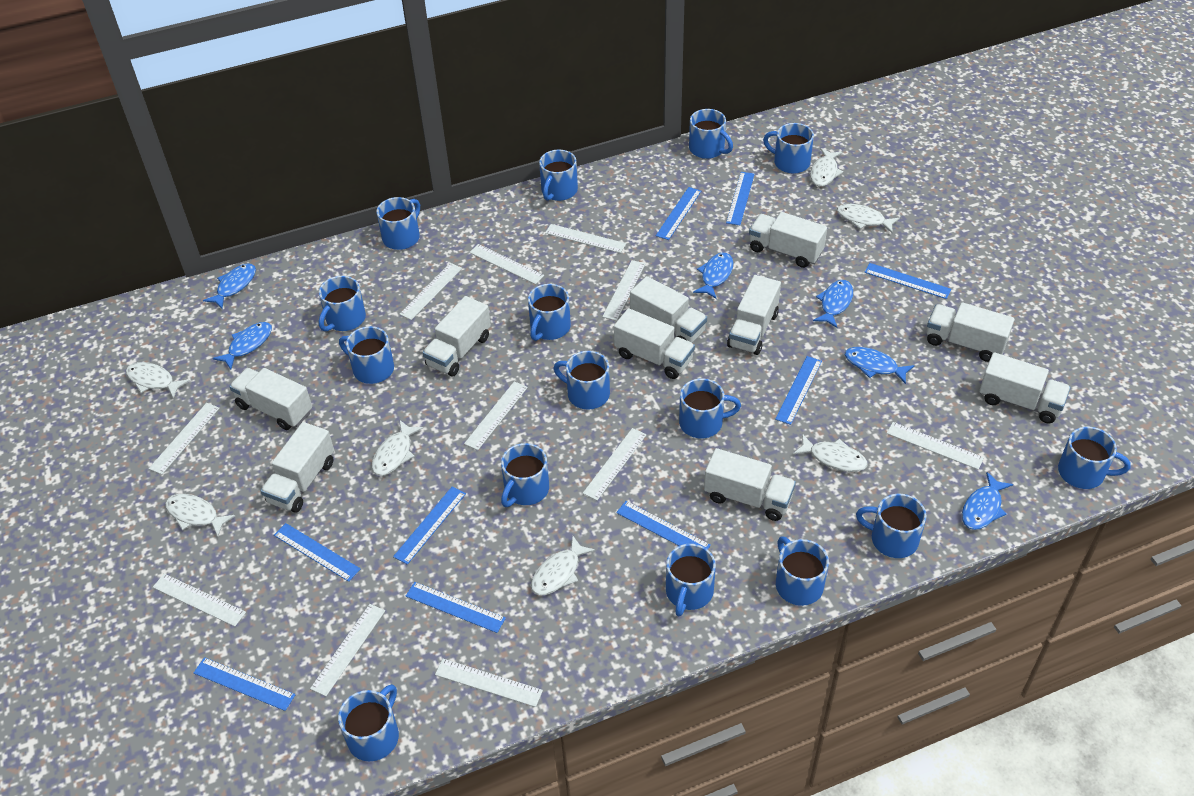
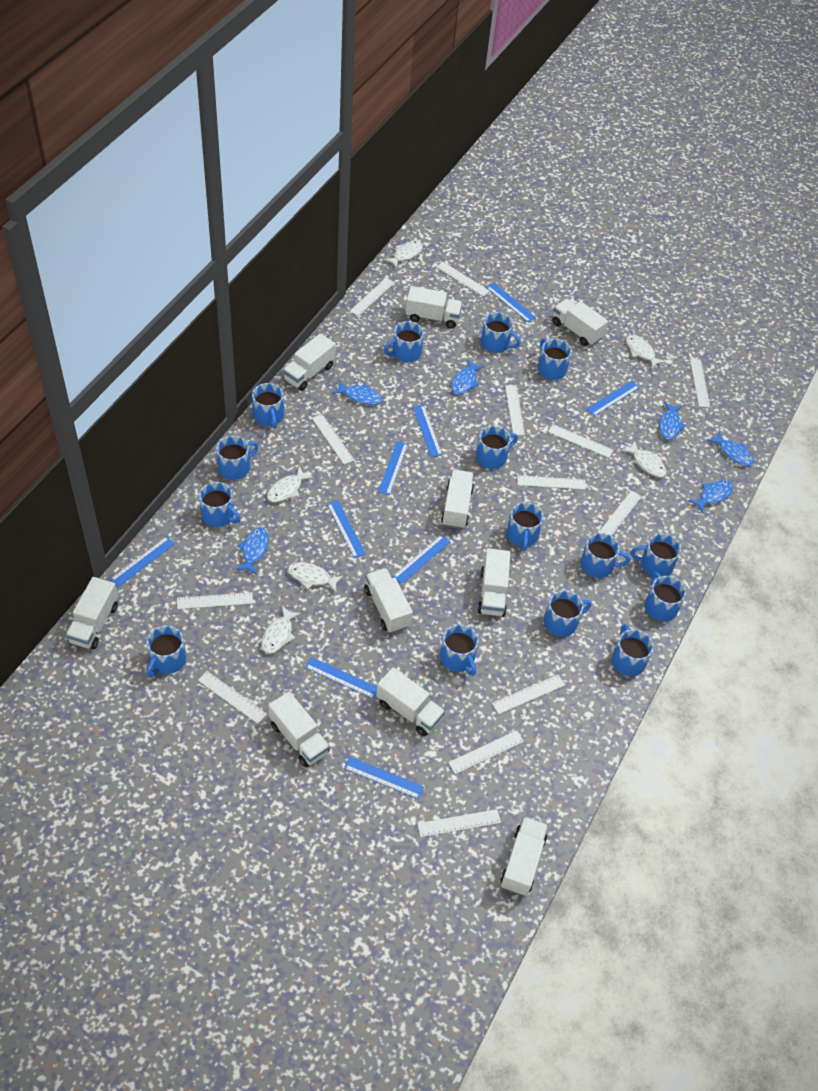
white fish: 7 -> 6
white ruler: 11 -> 13

